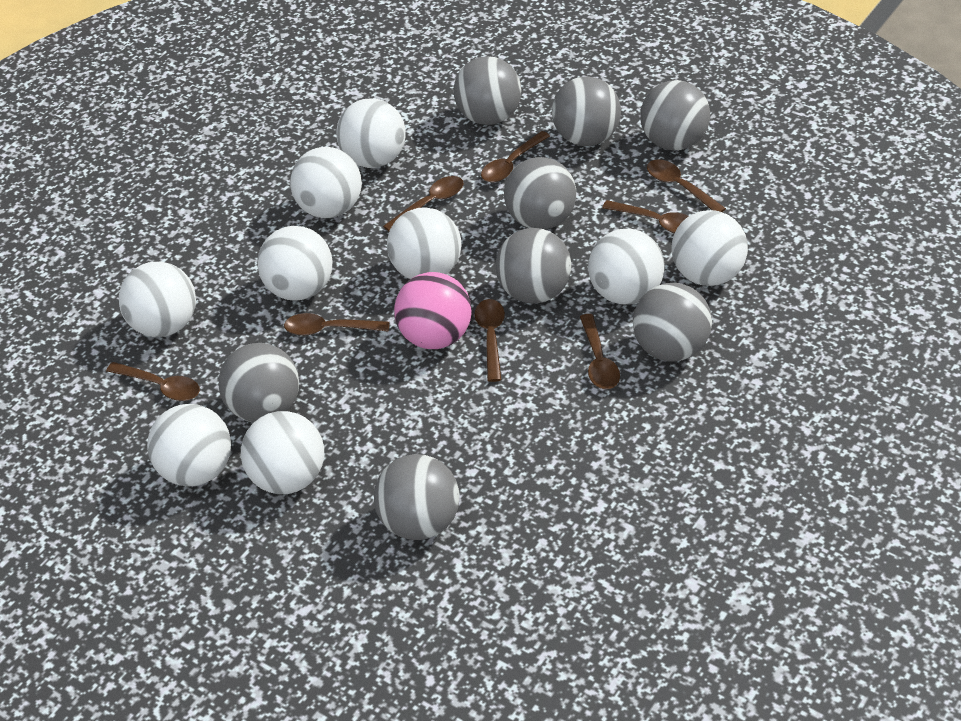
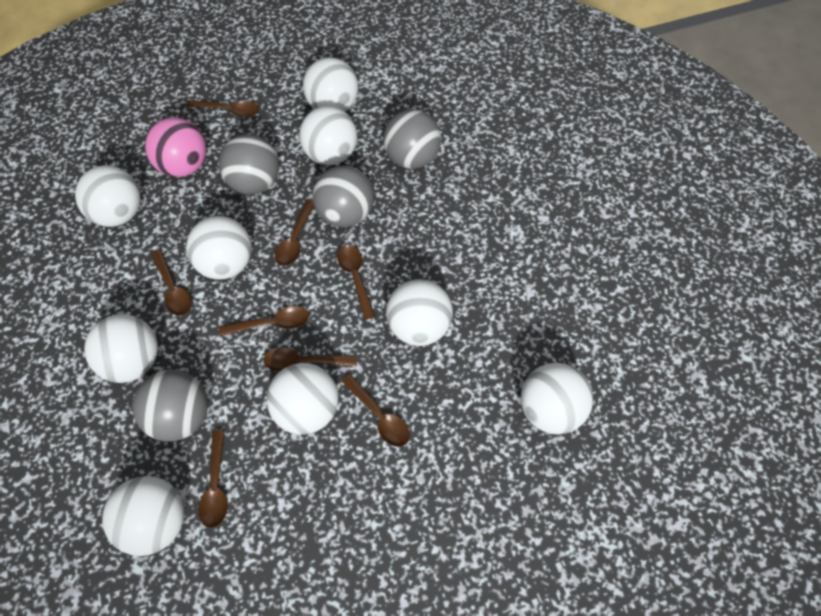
grey ball: 8 -> 4

